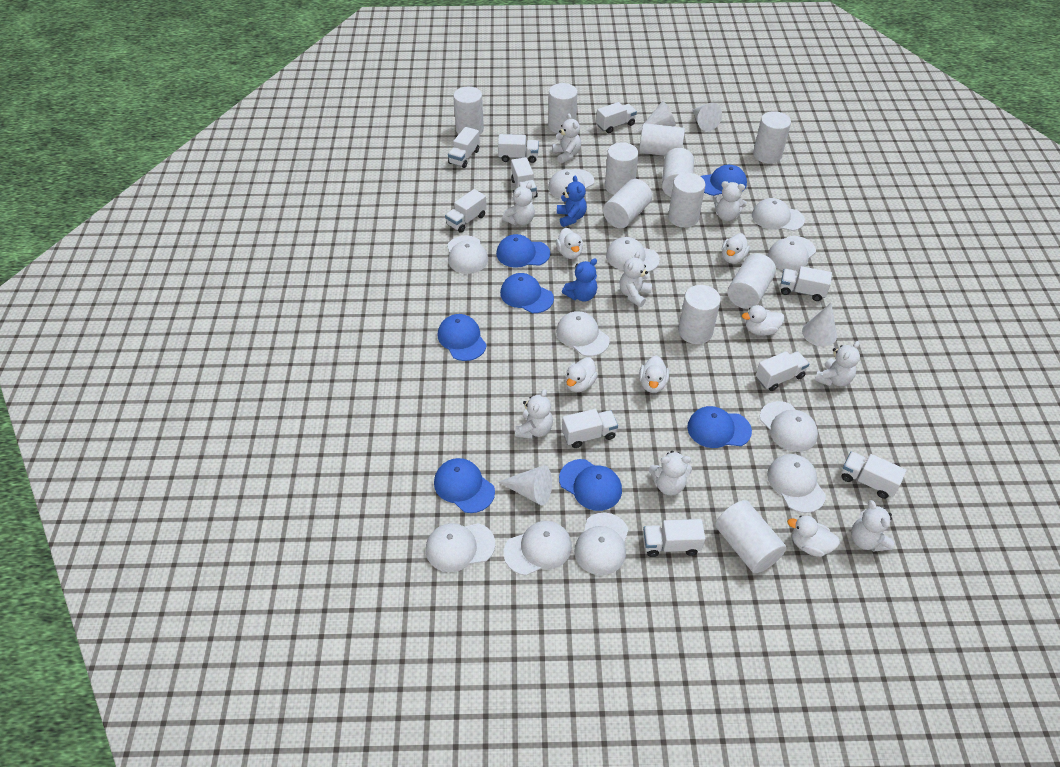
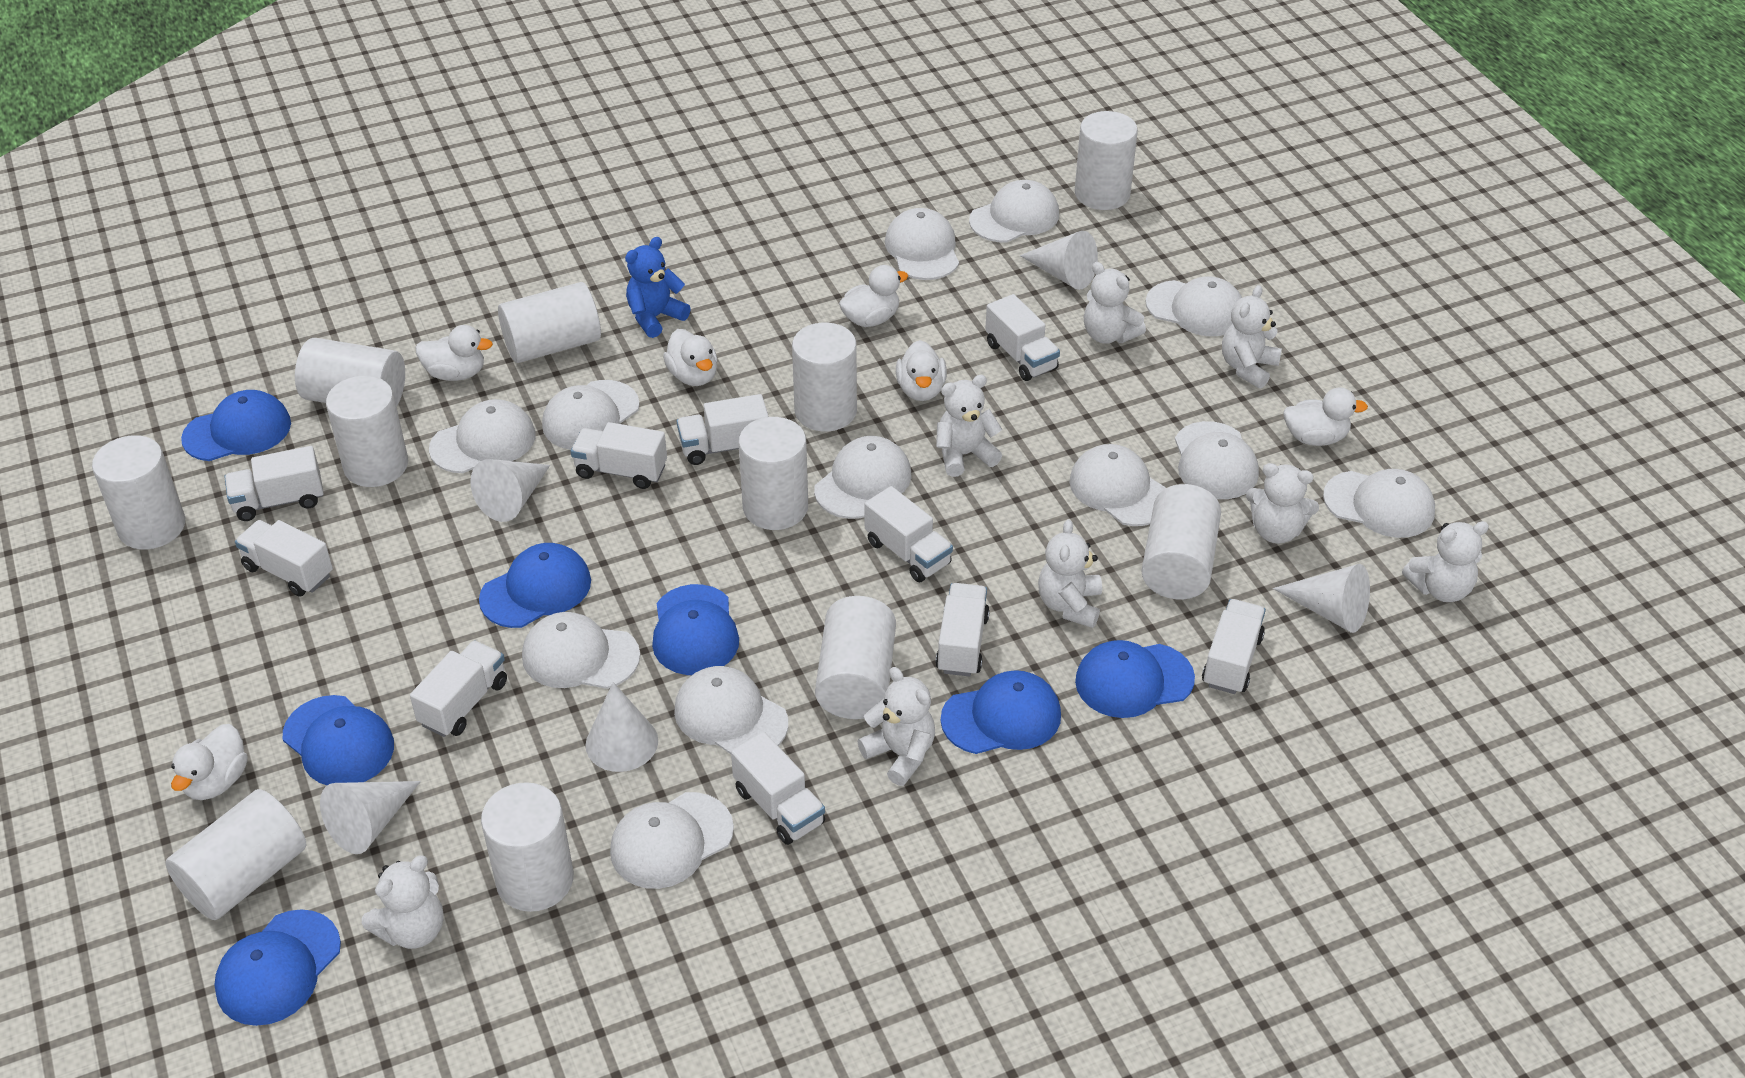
blue teddy bear: 2 -> 1
white cap: 11 -> 12
white cone: 4 -> 5

